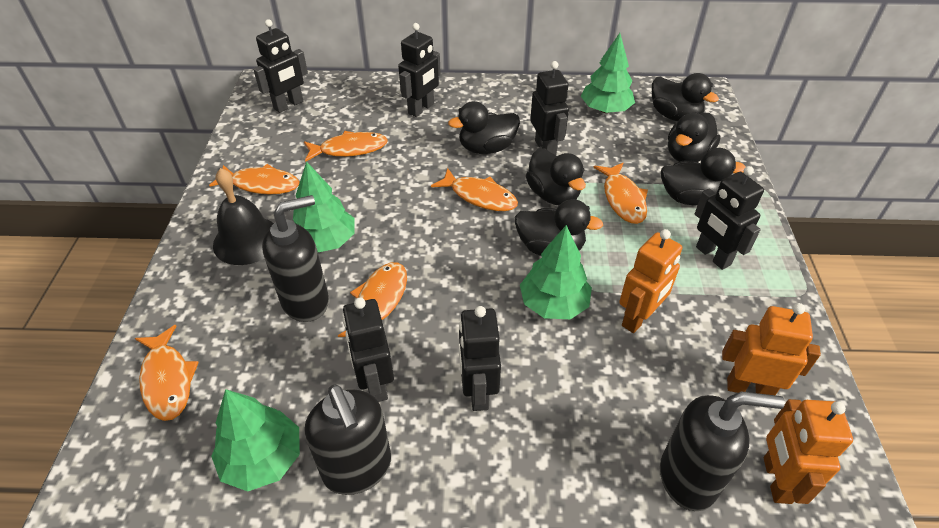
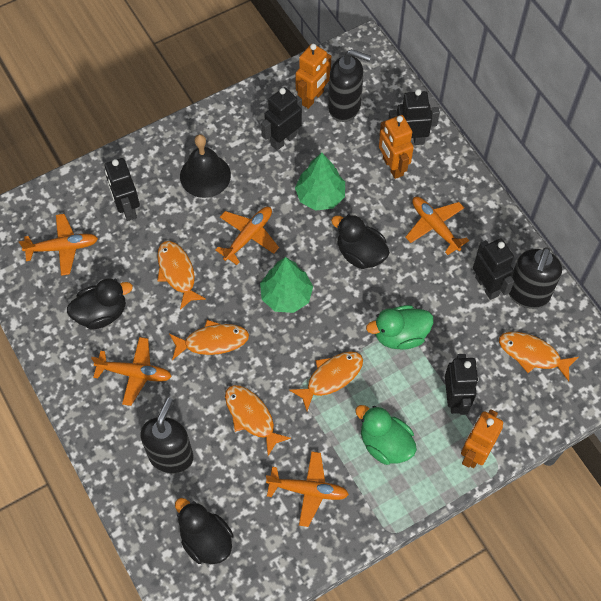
black duck: 6 -> 3
black robot: 6 -> 5
green duck: 0 -> 2
green tree: 4 -> 2
orange fish: 6 -> 5
orange plane: 0 -> 5

